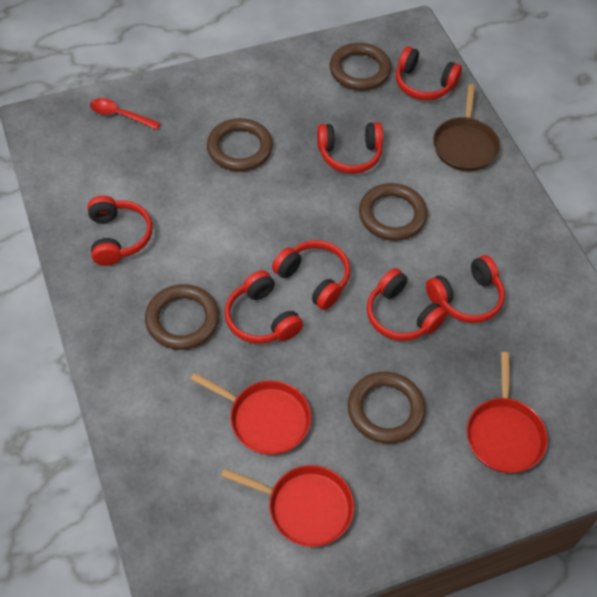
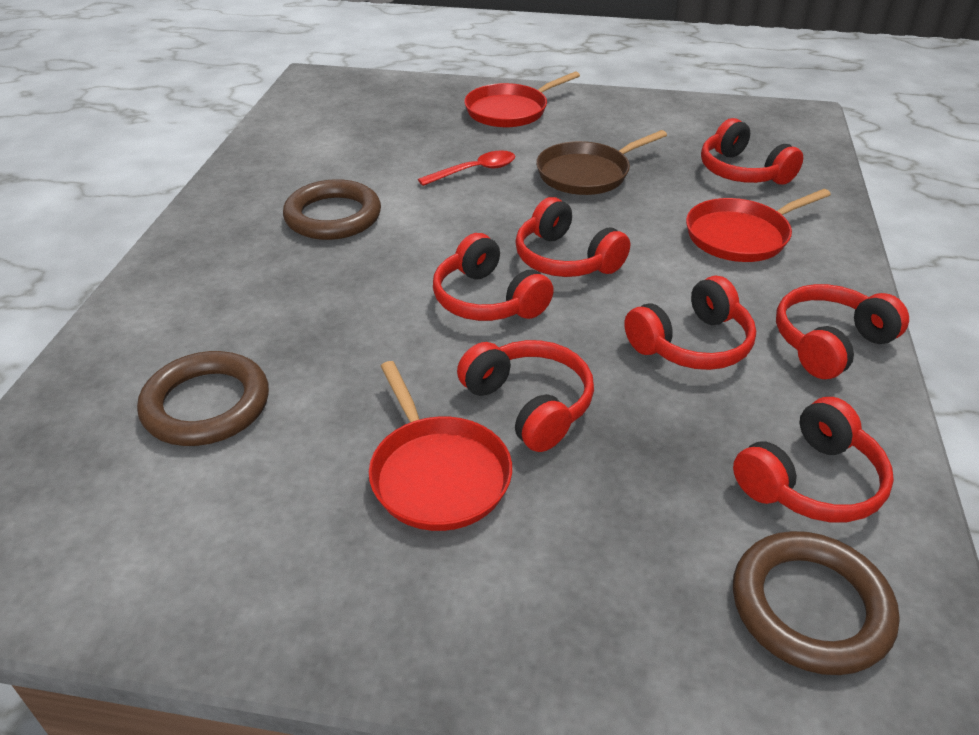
brown ring: 5 -> 3

